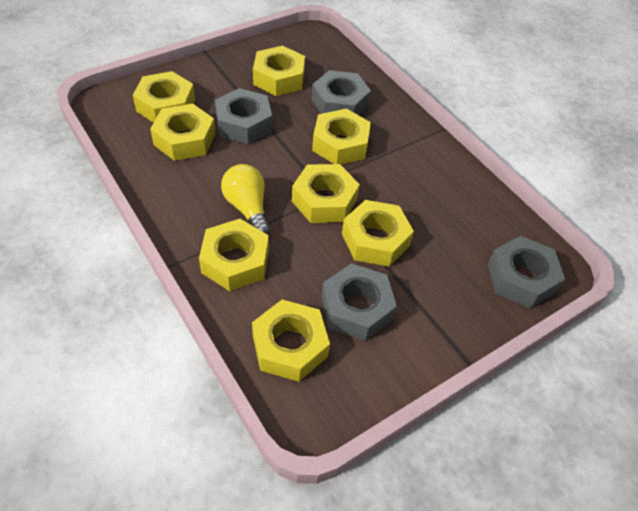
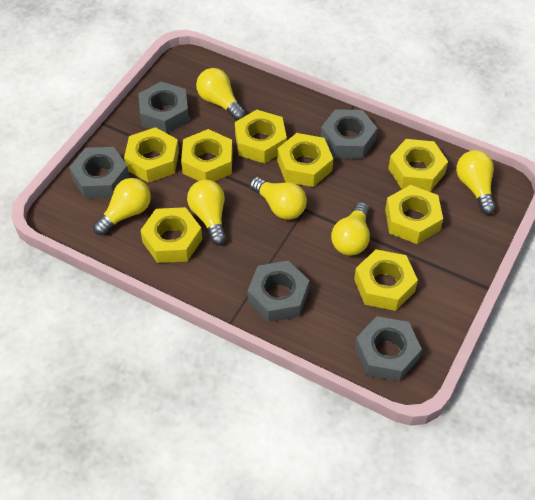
grey nut: 4 -> 5
yellow light bulb: 1 -> 6

